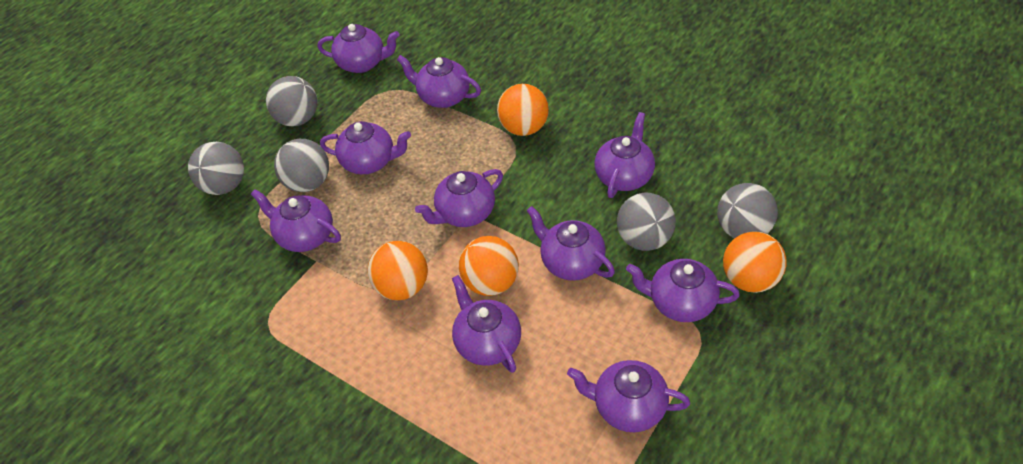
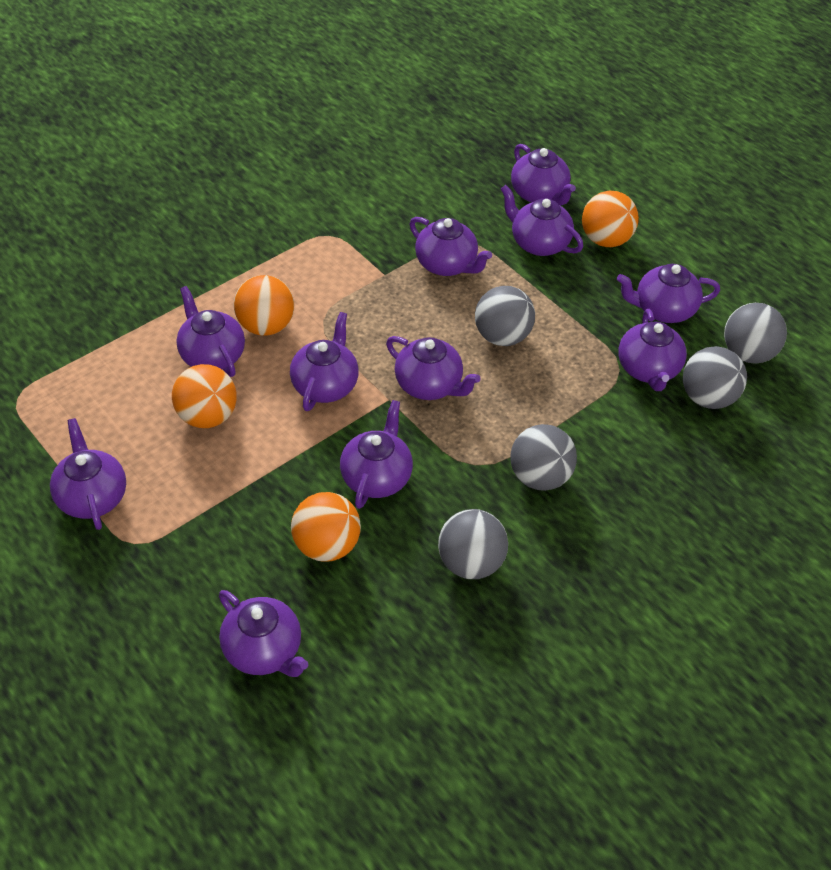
purple teapot: 10 -> 11

